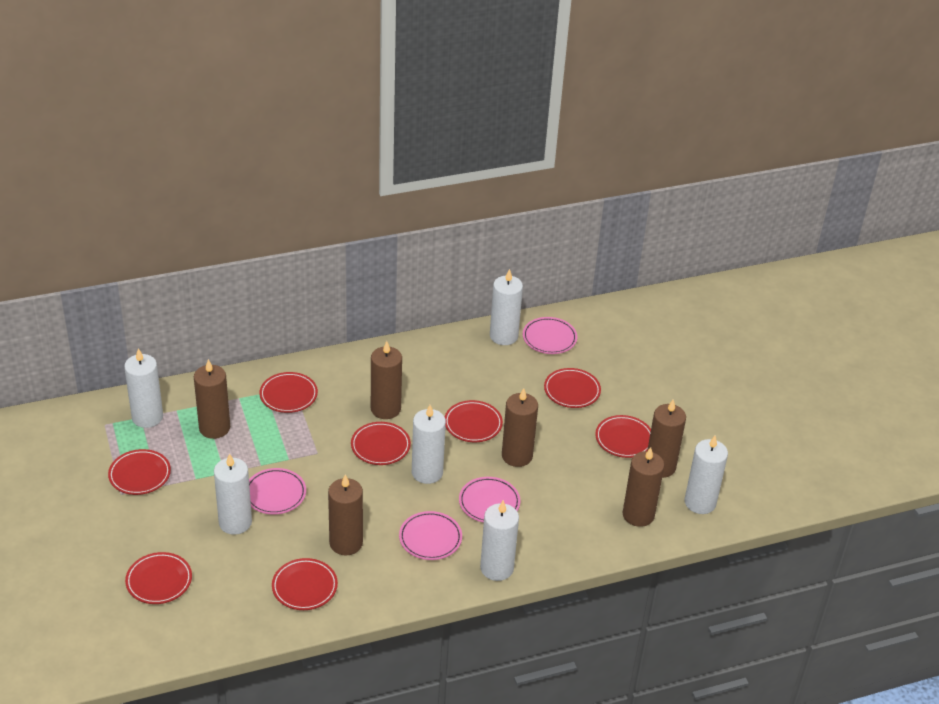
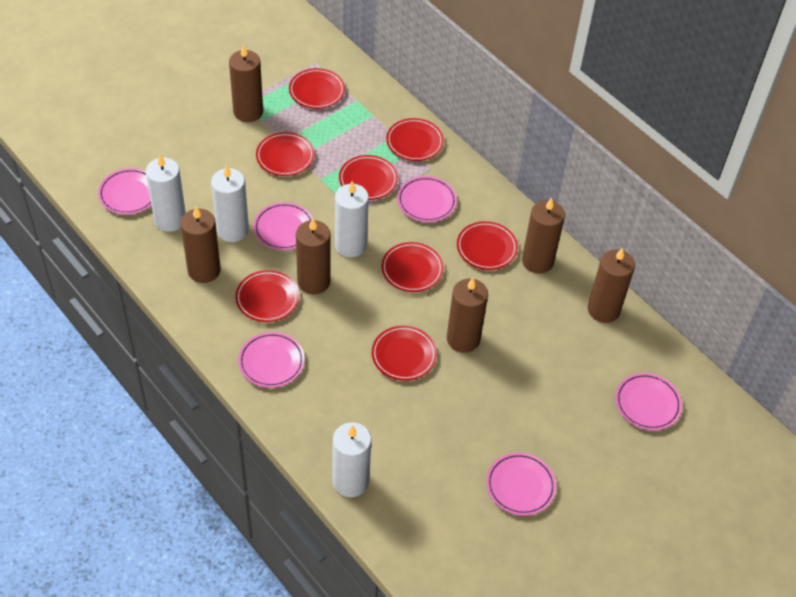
pink plate: 4 -> 6
white candle: 6 -> 4

